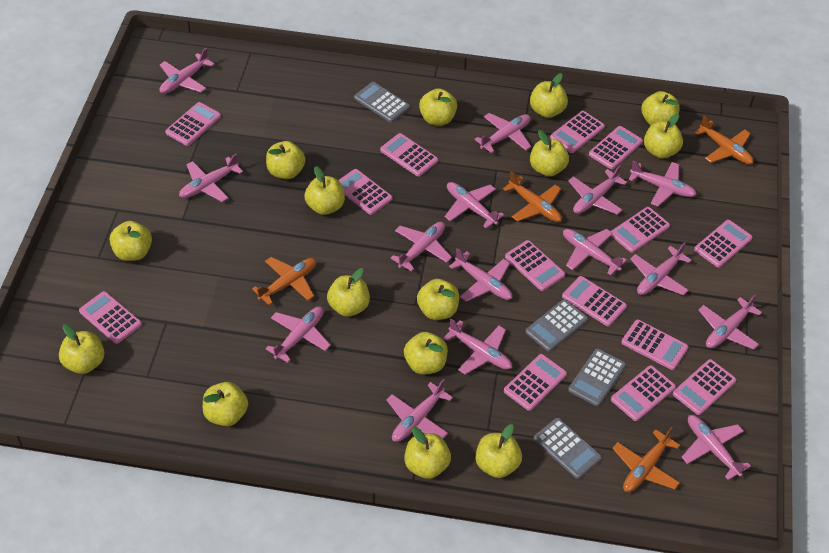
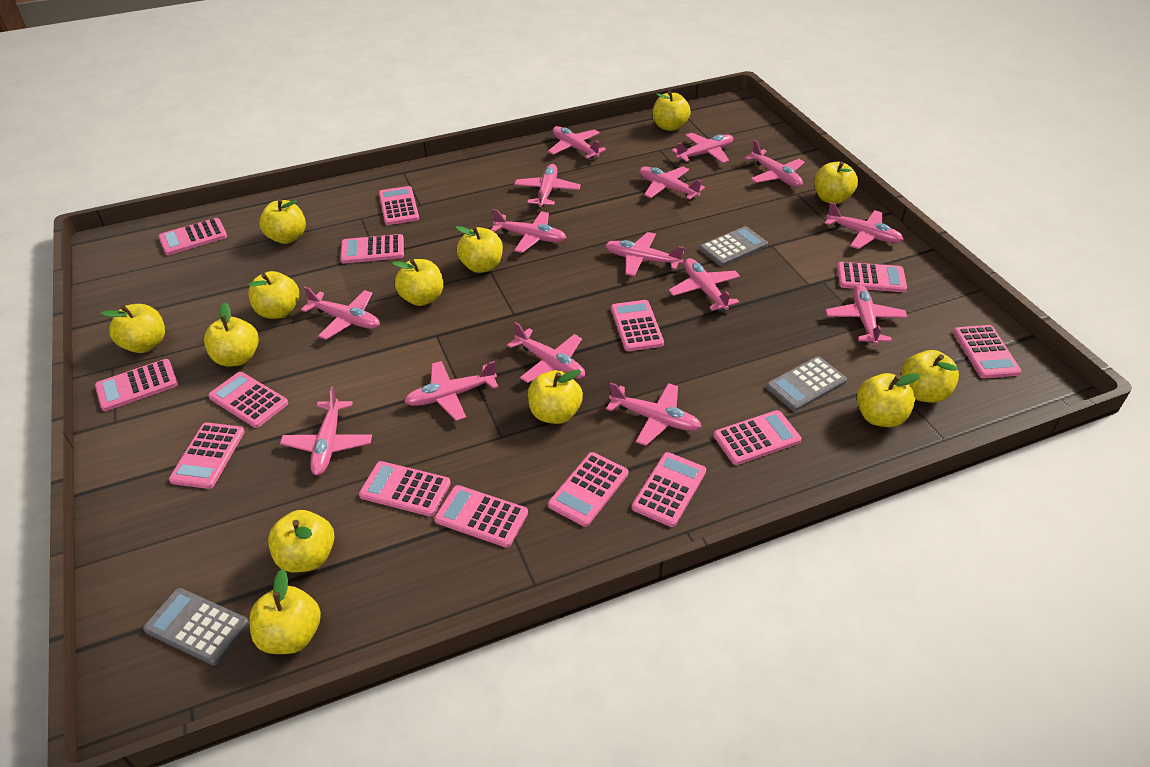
grey calculator: 4 -> 3
orange plane: 4 -> 0
yellow apple: 15 -> 13

